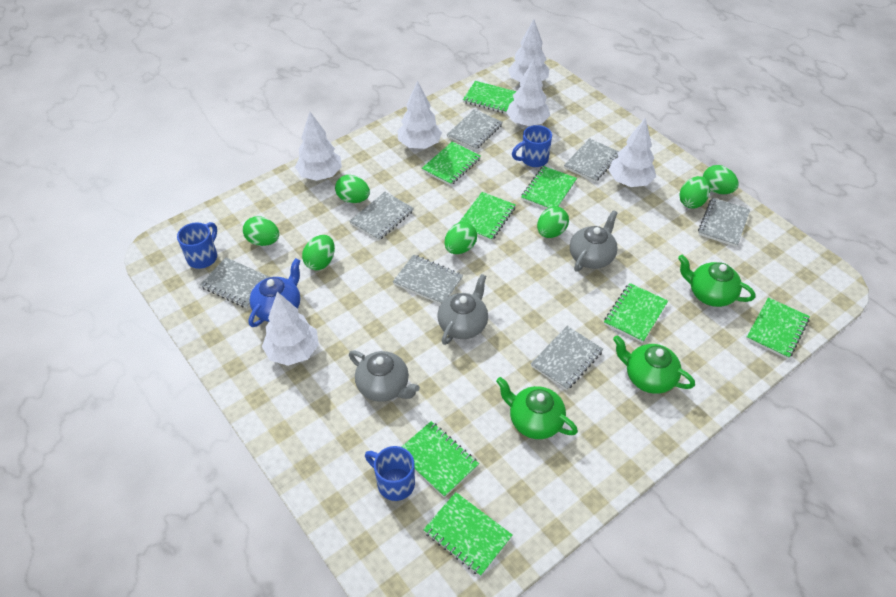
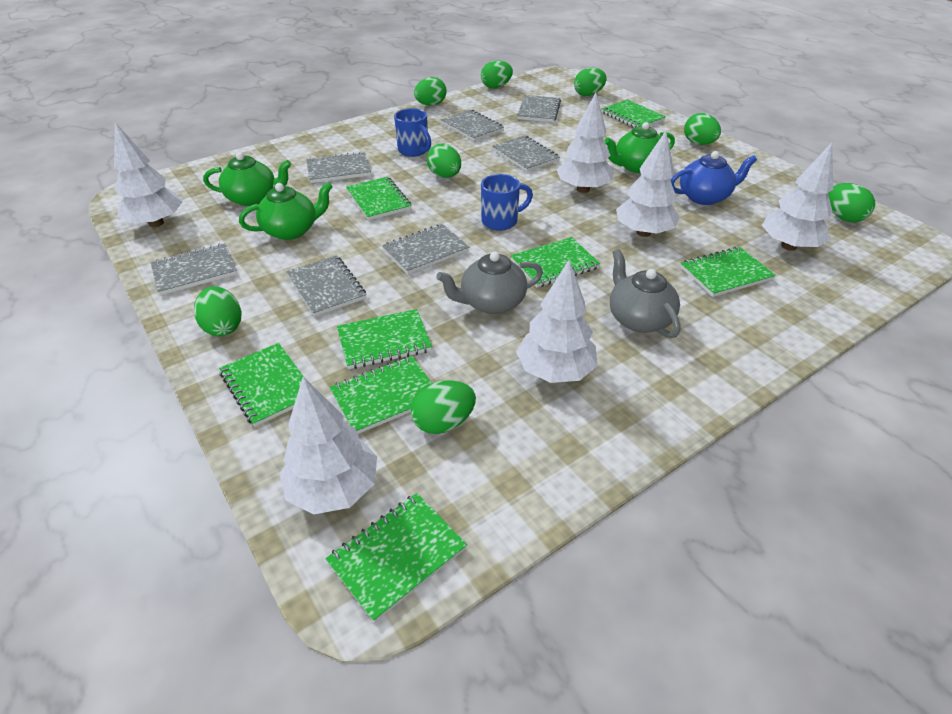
blue mug: 3 -> 2
green egg: 7 -> 8
grey teapot: 3 -> 2

